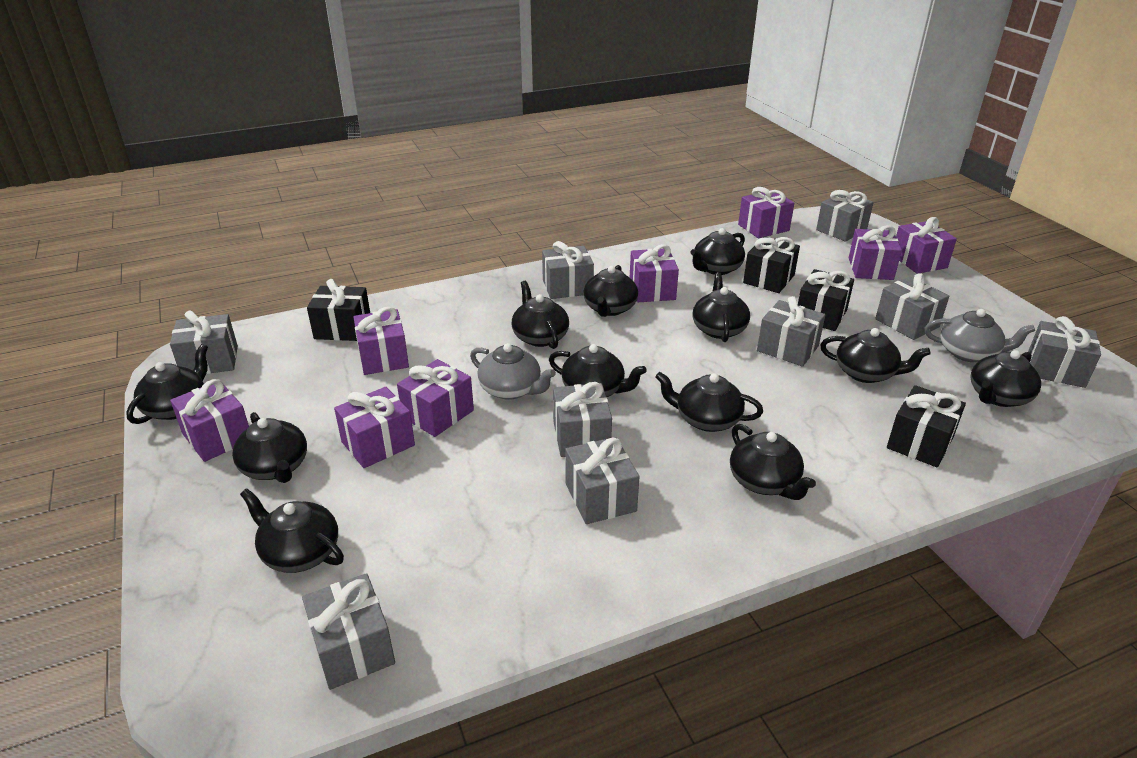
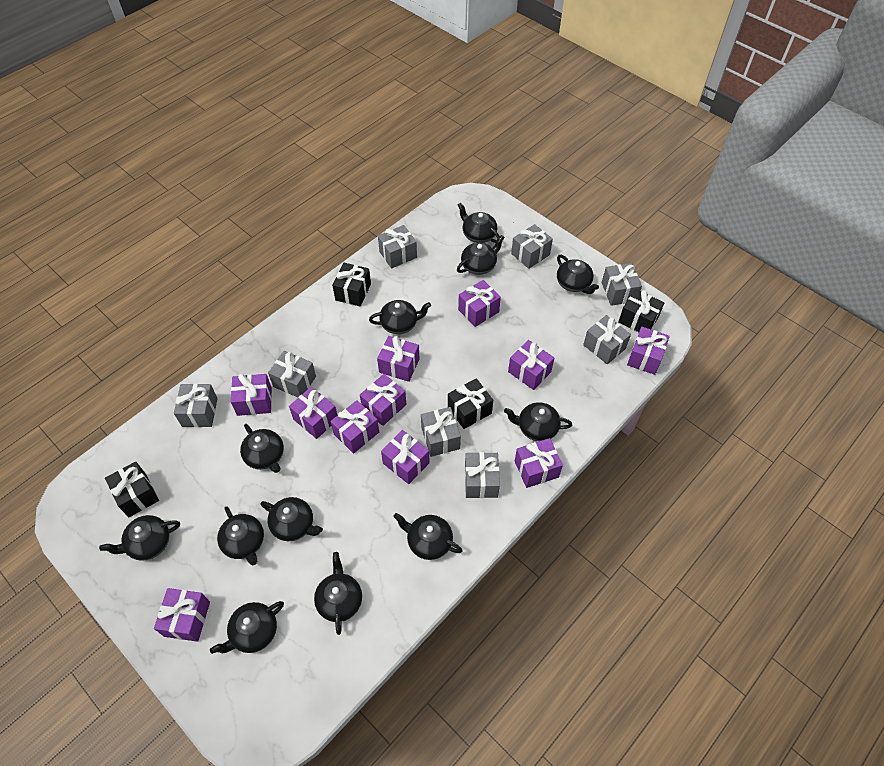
grey gift: 9 -> 8
grey teapot: 2 -> 0
purple gift: 8 -> 11

